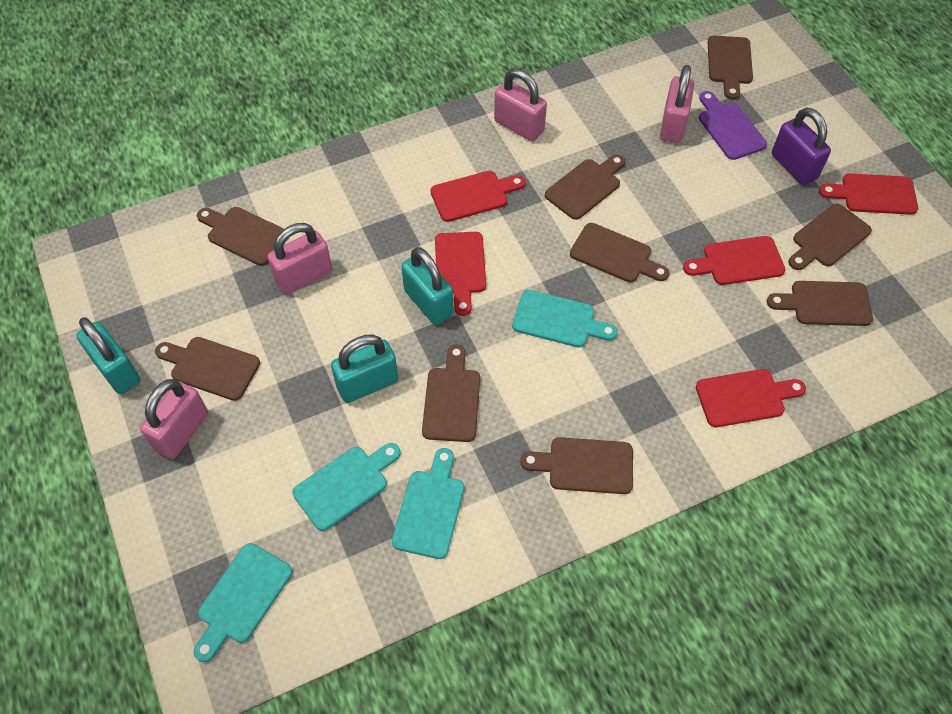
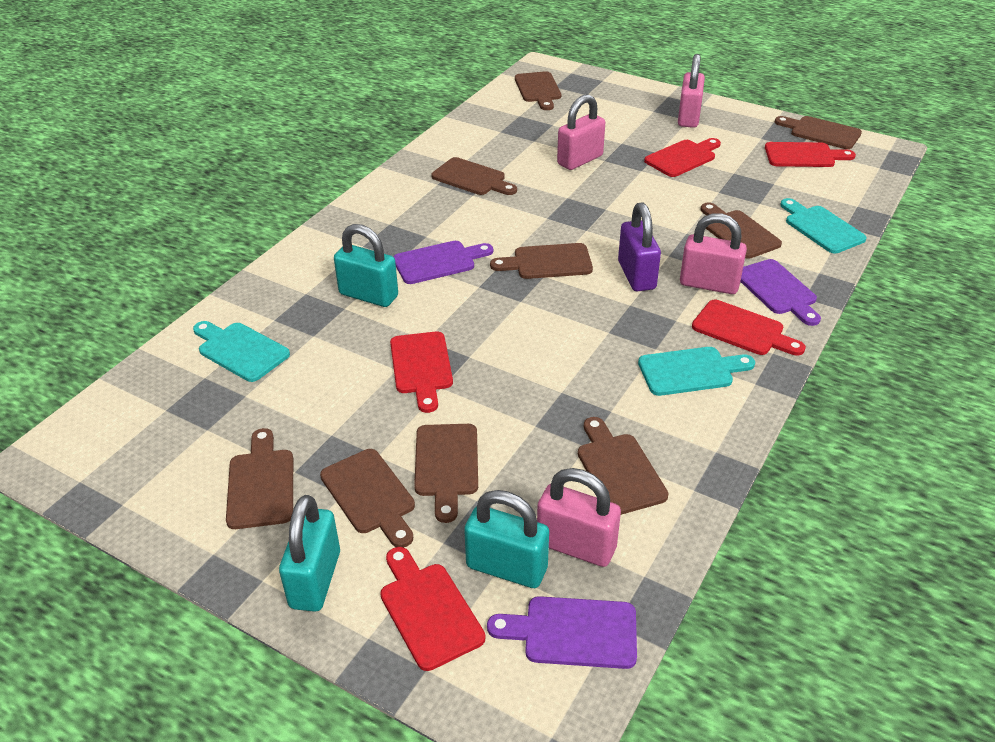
purple cutting board: 1 -> 3
turquoise cutting board: 4 -> 3

